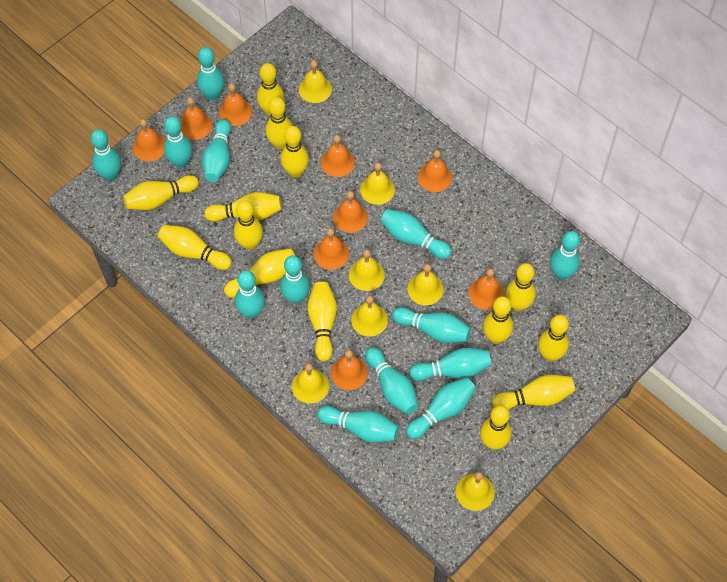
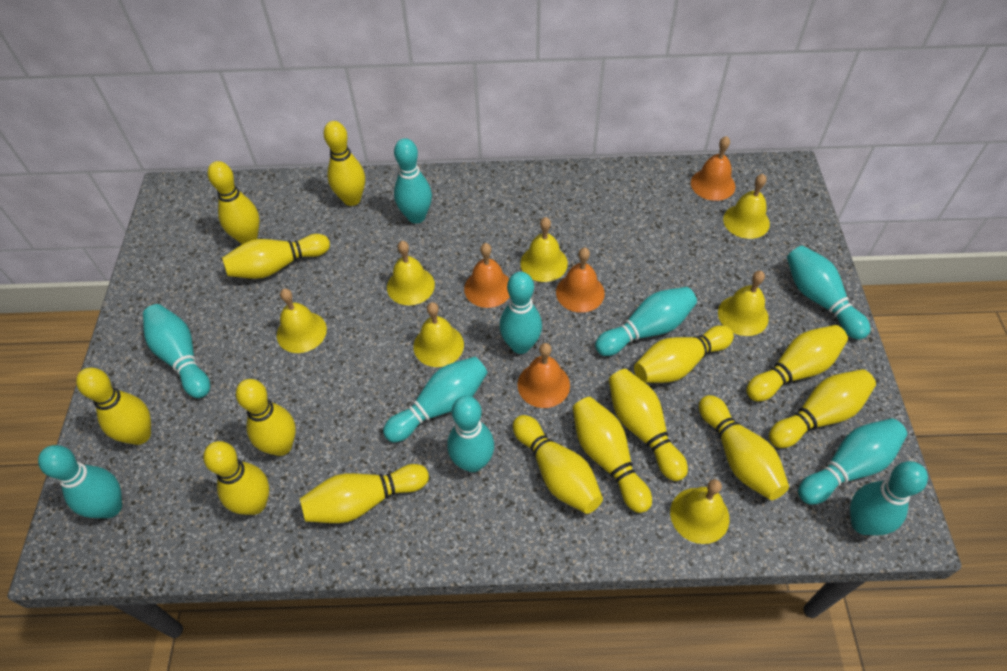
orange bell: 9 -> 4
turquoise bowling pin: 13 -> 10

